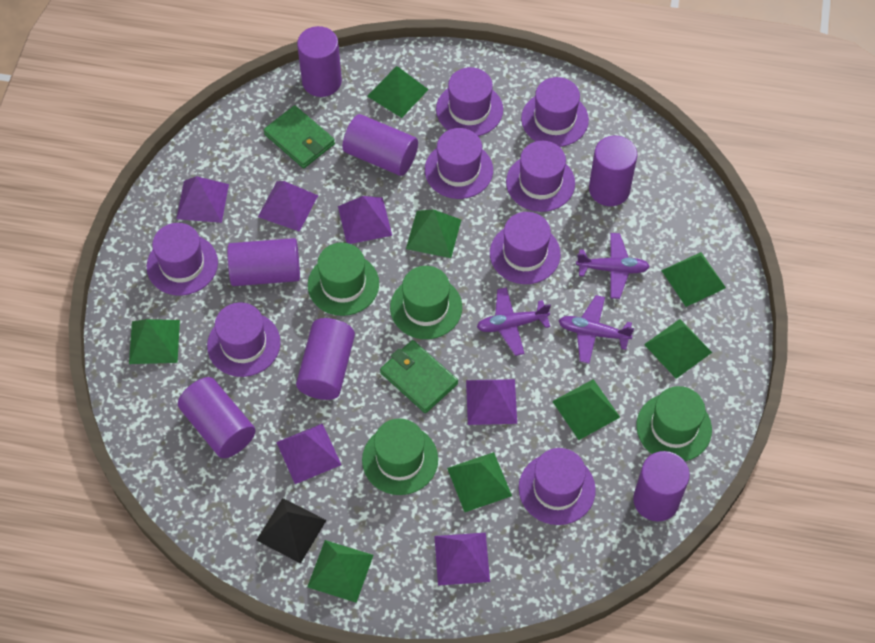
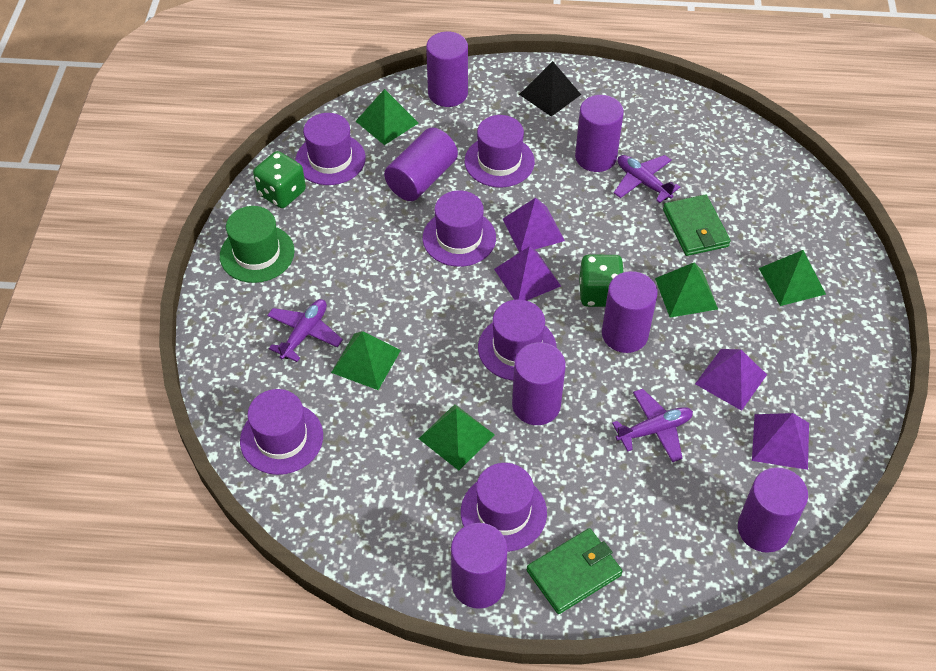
green dice: 0 -> 2
green hat: 4 -> 1
green pyramid: 8 -> 5
purple hat: 8 -> 6
purple pyramid: 6 -> 4

